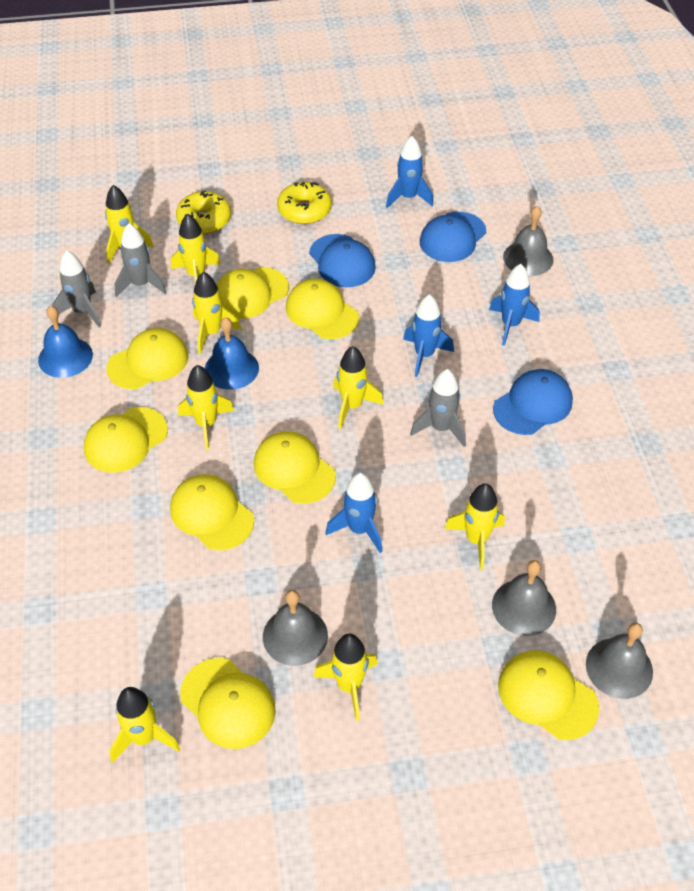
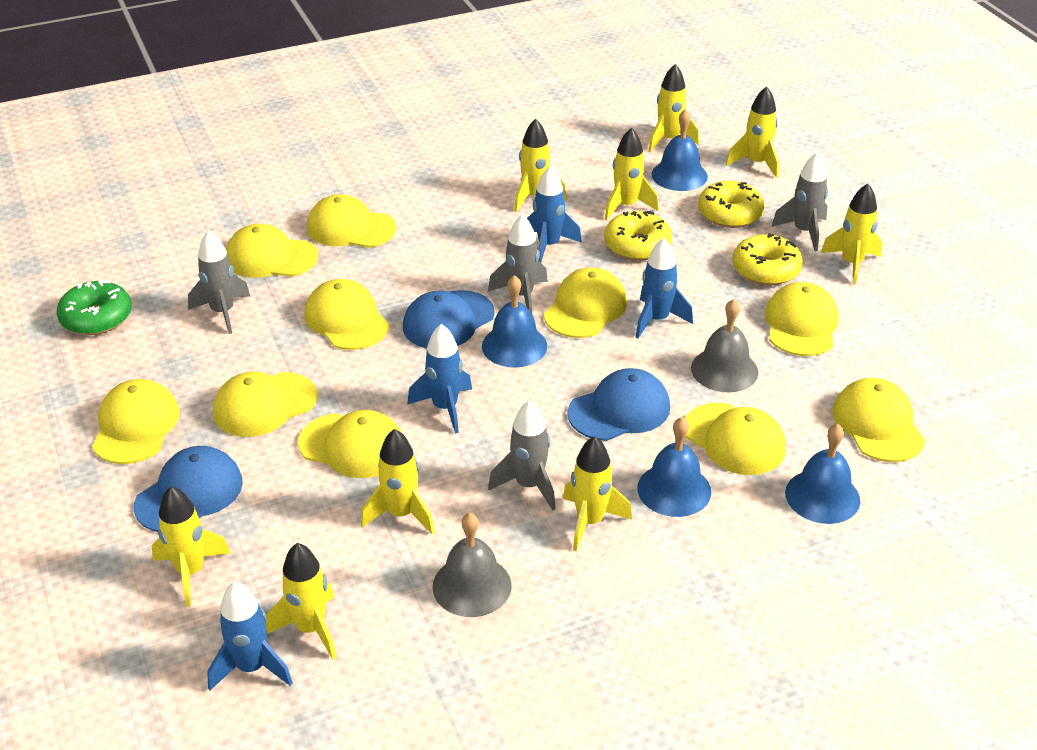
blue bell: 2 -> 4
green donut: 0 -> 1
grey bell: 4 -> 2
grey rocket: 3 -> 4
yellow cap: 8 -> 10
yellow donut: 2 -> 3
yellow rocket: 8 -> 9

